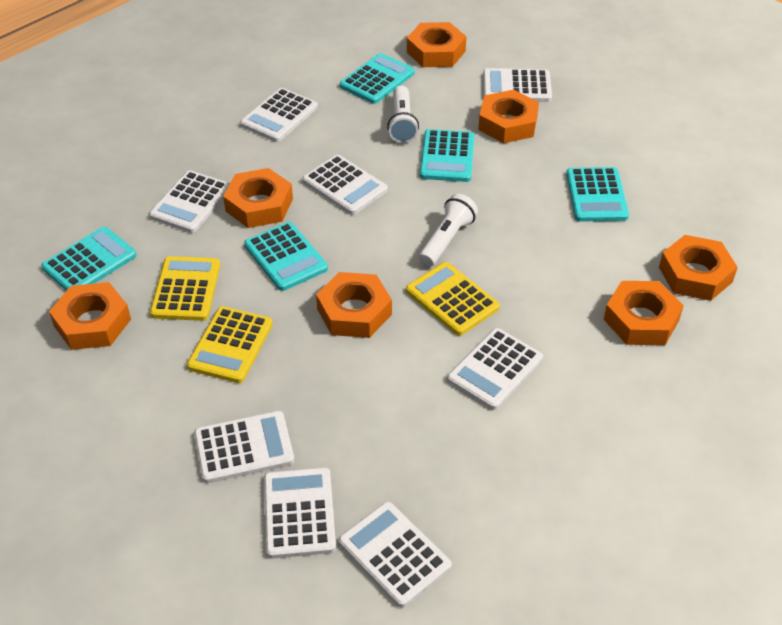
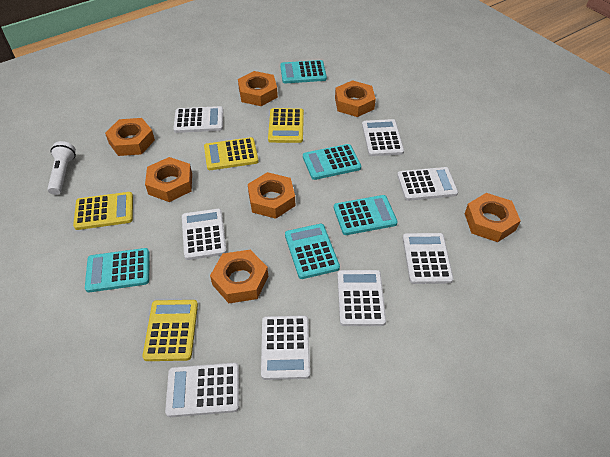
white flashlight: 2 -> 1
yellow calculator: 3 -> 4

